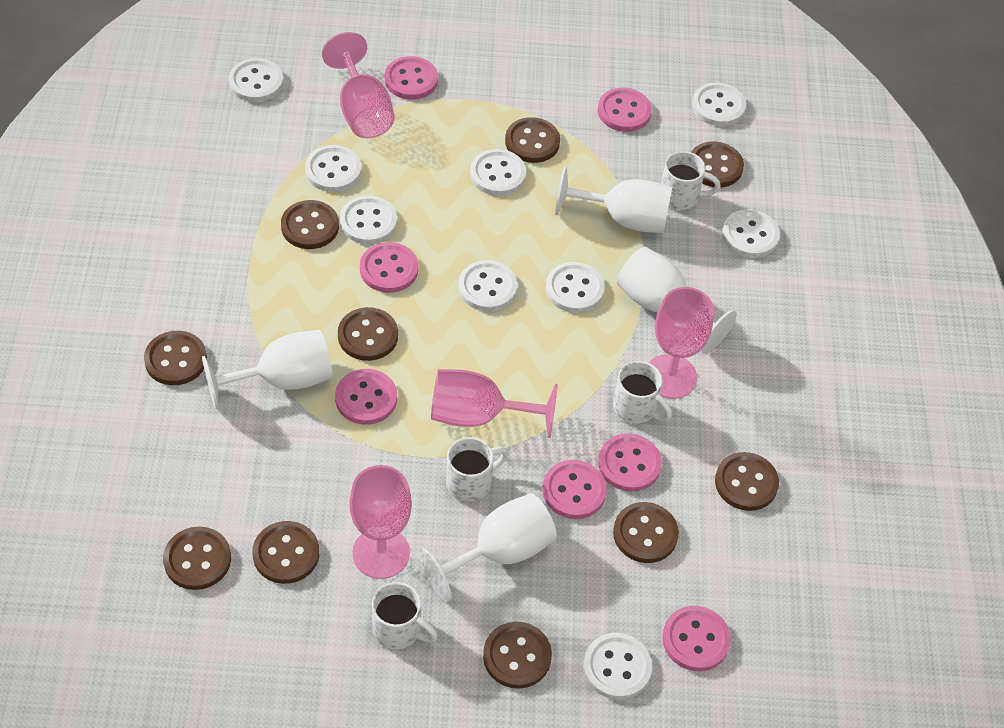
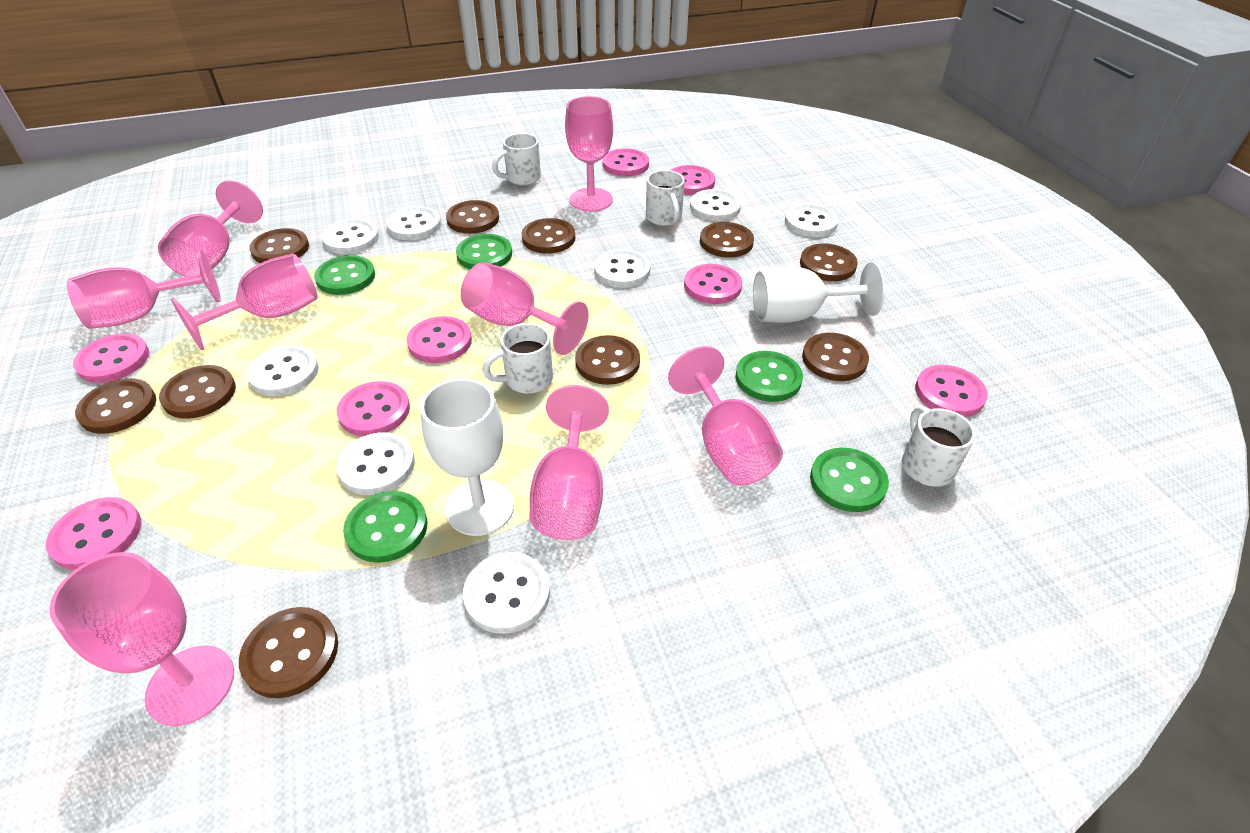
green button: 0 -> 5
pink button: 7 -> 8
pink goblet: 4 -> 8
white button: 9 -> 8
white goblet: 4 -> 2

